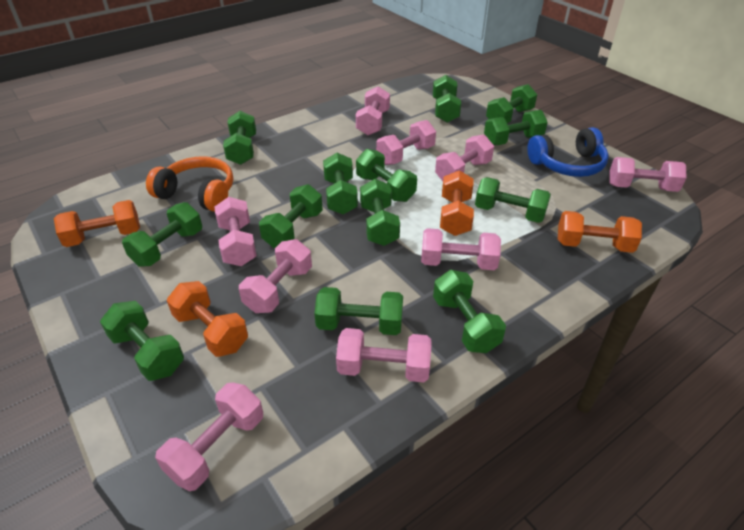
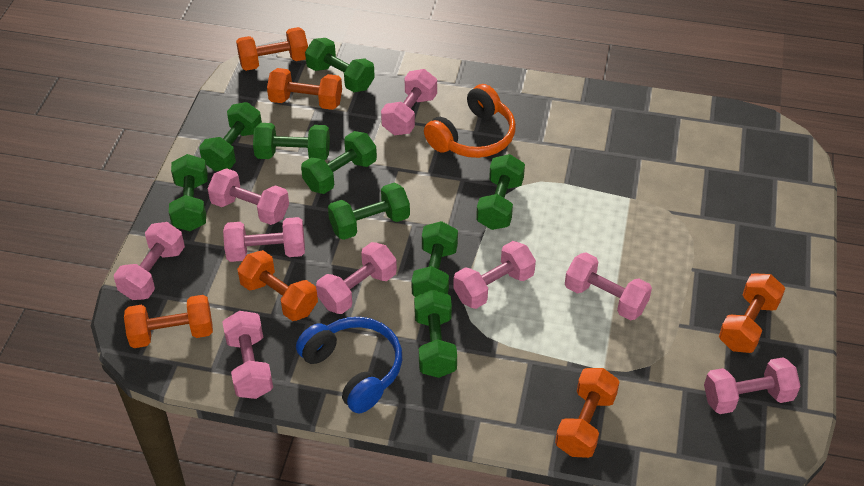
green dumbbell: 13 -> 9
orange dumbbell: 4 -> 6

